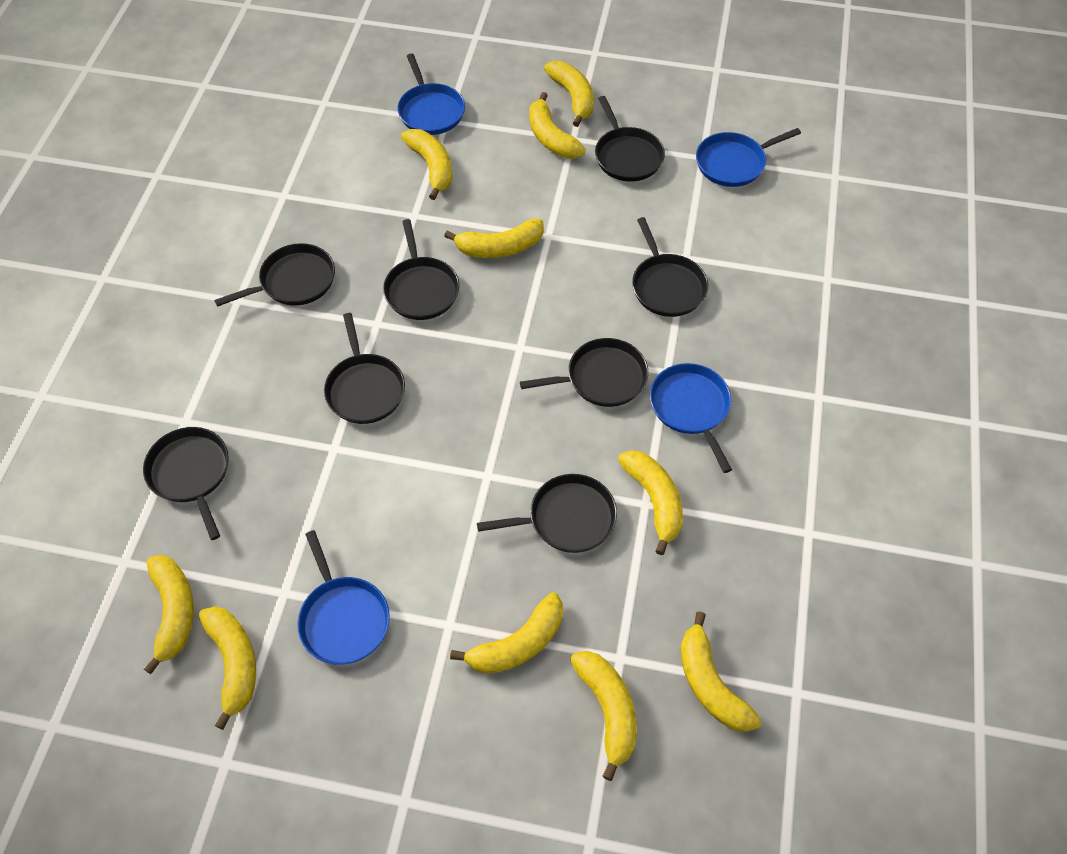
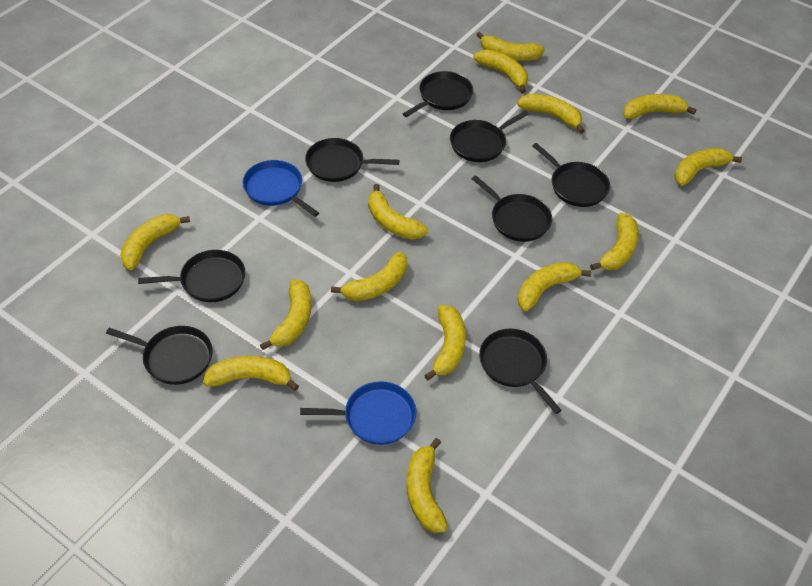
blue pan: 4 -> 2
yellow banana: 10 -> 14

